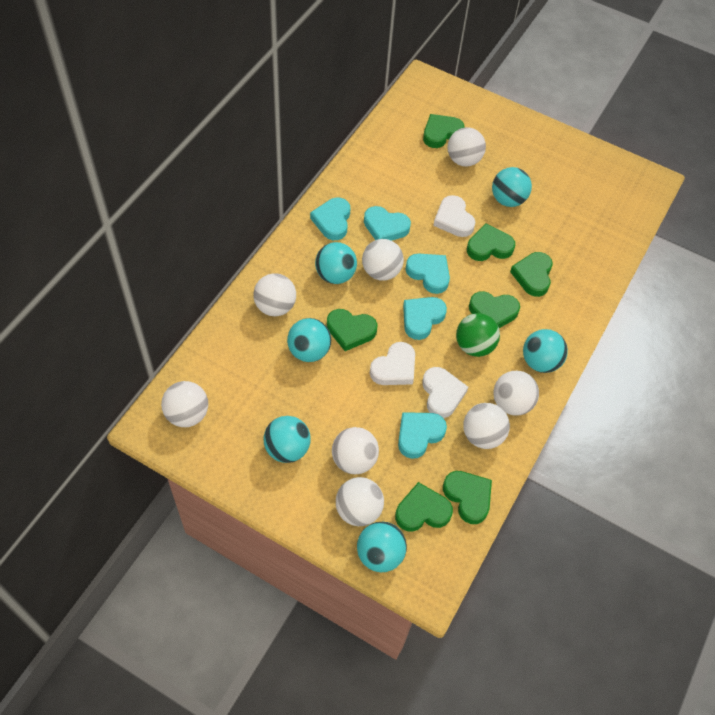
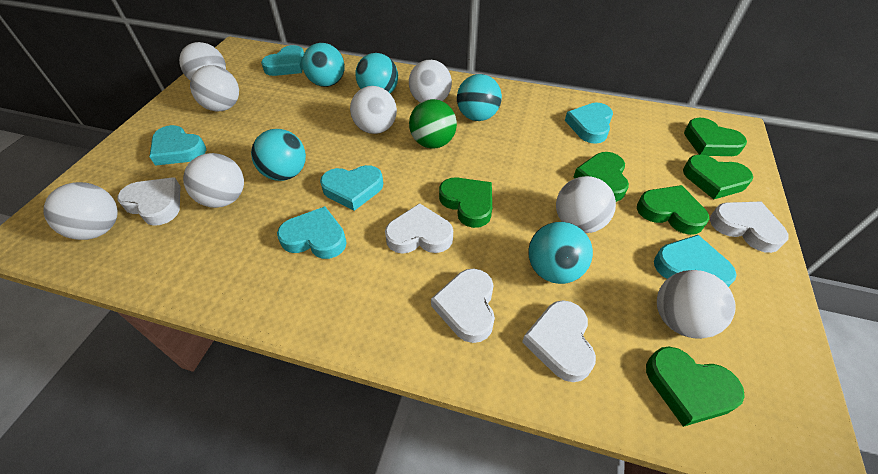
green heart: 7 -> 6
turquoise ball: 6 -> 5
turquoise heart: 5 -> 6
white heart: 3 -> 5

